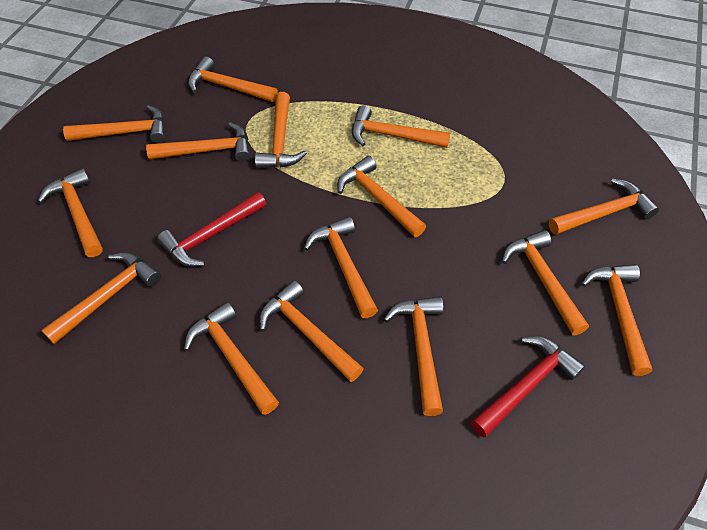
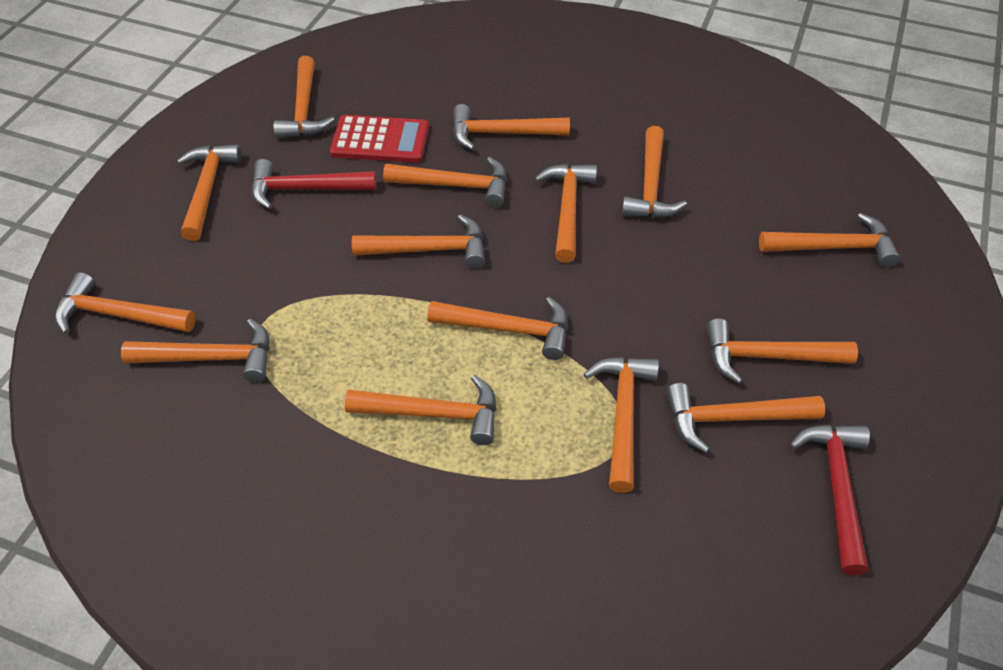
red calculator: 0 -> 1

